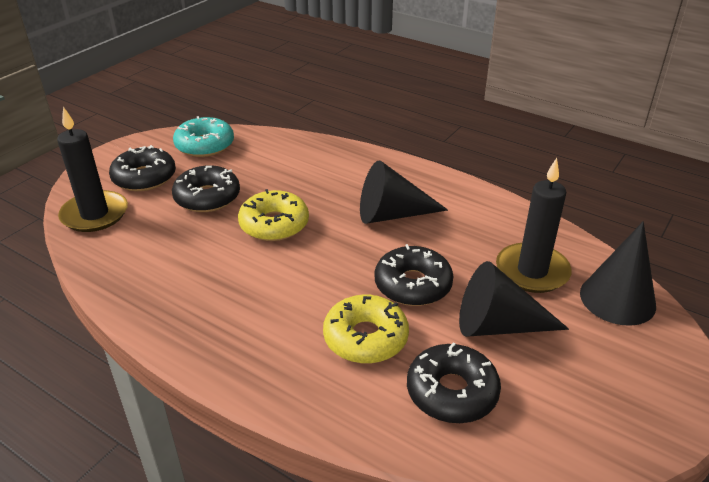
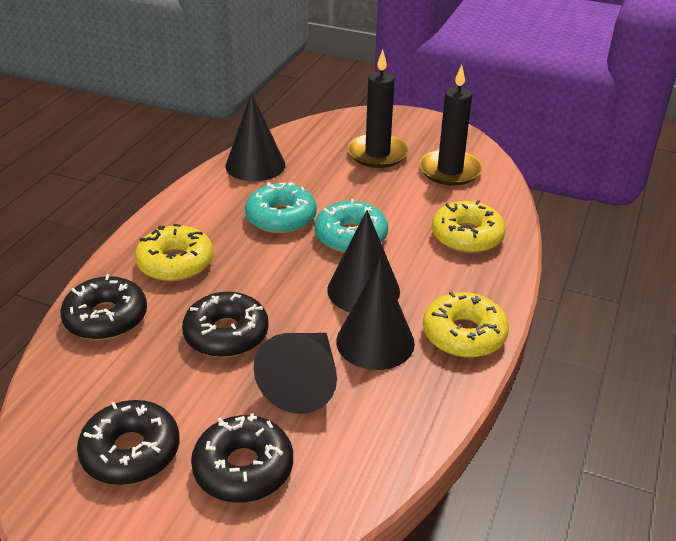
black cone: 3 -> 4
turquoise donut: 1 -> 2
yellow donut: 2 -> 3

